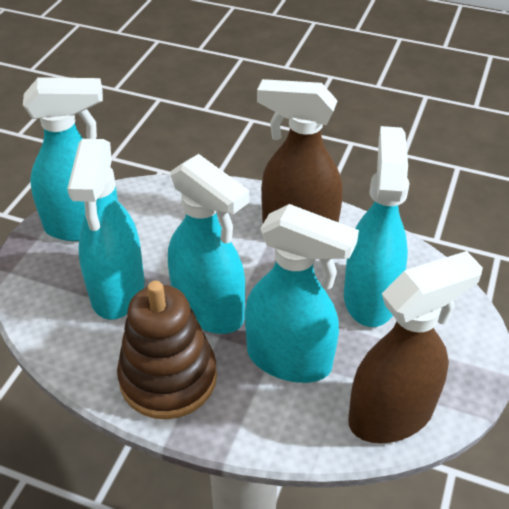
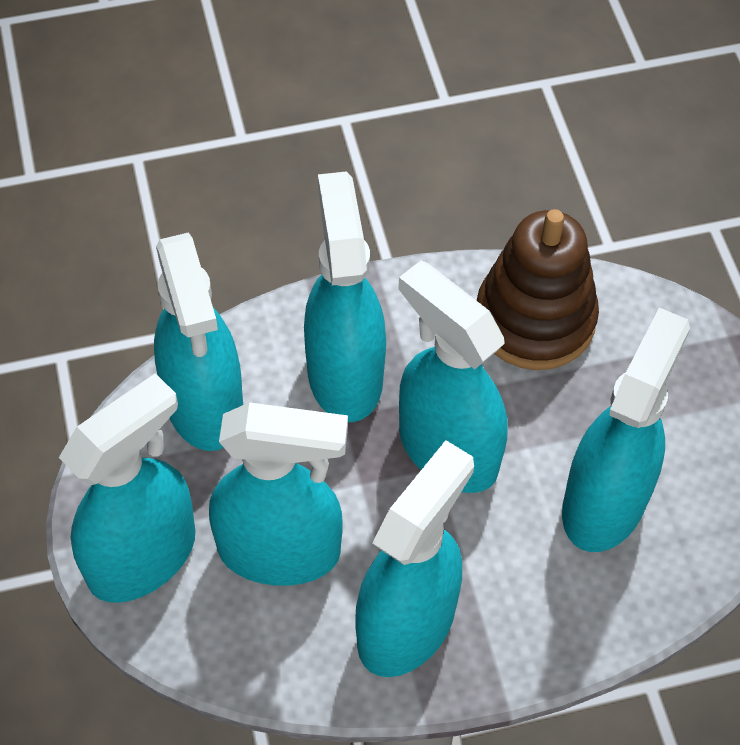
brown spray bottle: 2 -> 0
turquoise spray bottle: 5 -> 7

